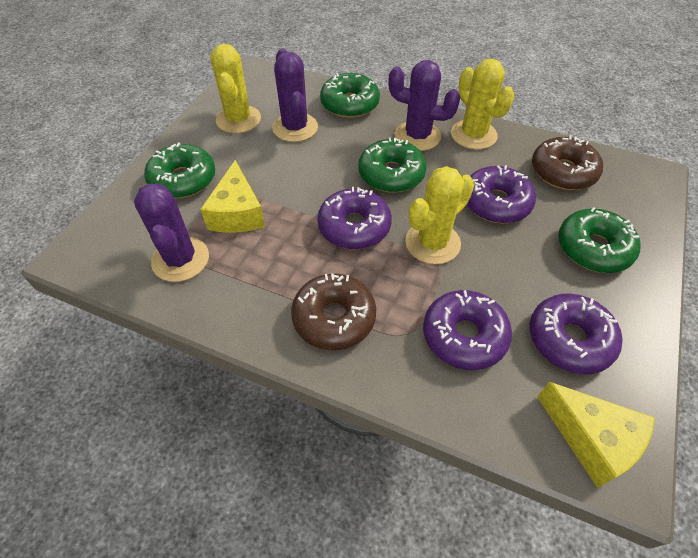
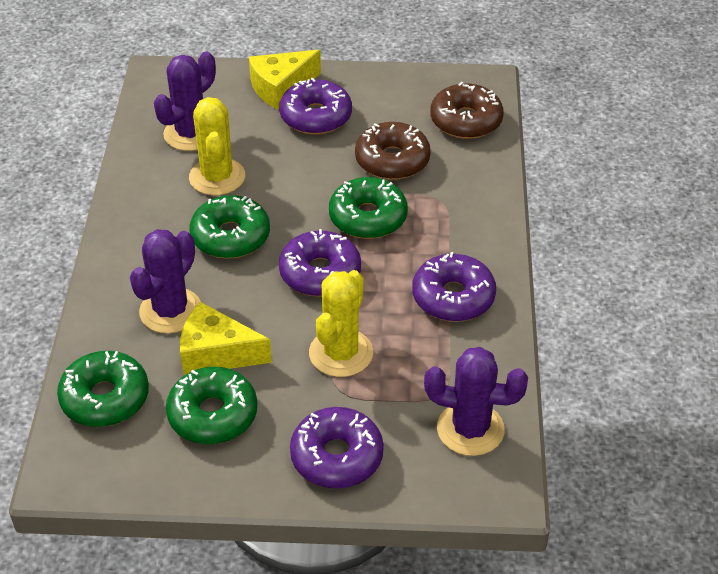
yellow cactus: 3 -> 2

